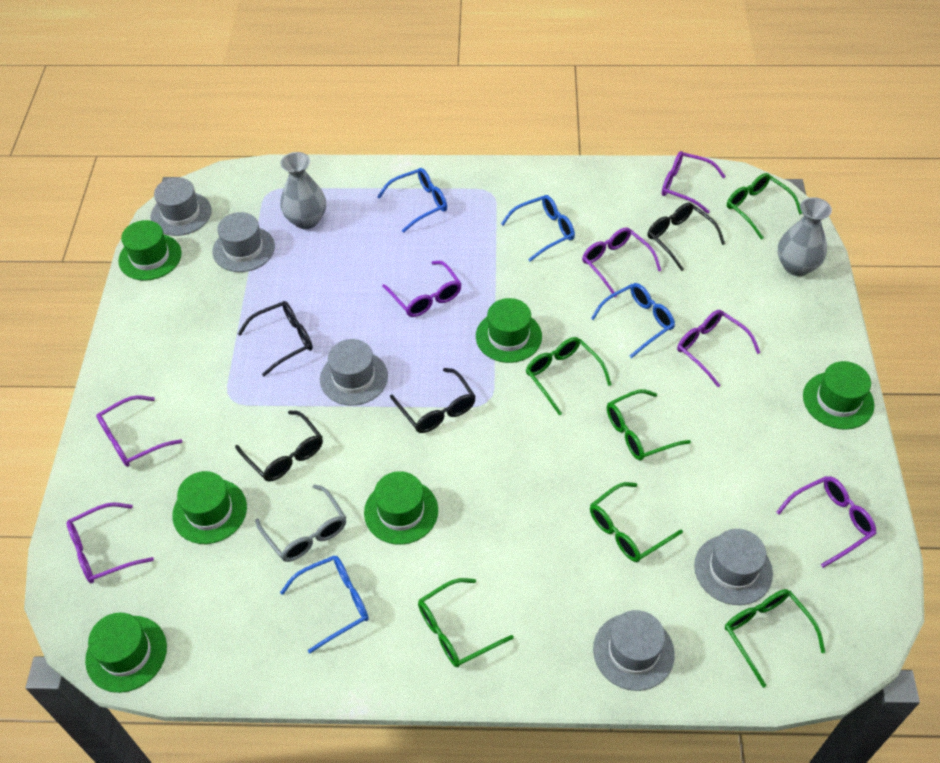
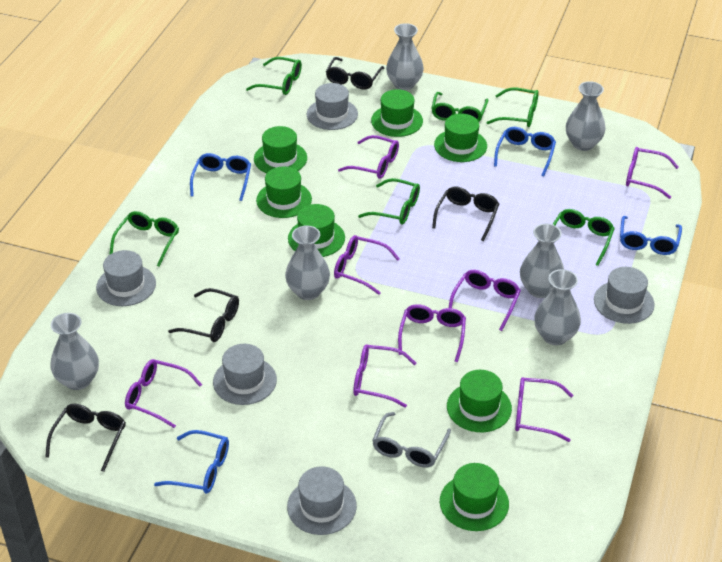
green hat: 6 -> 7
grey vase: 2 -> 6
purple glasses: 7 -> 8

